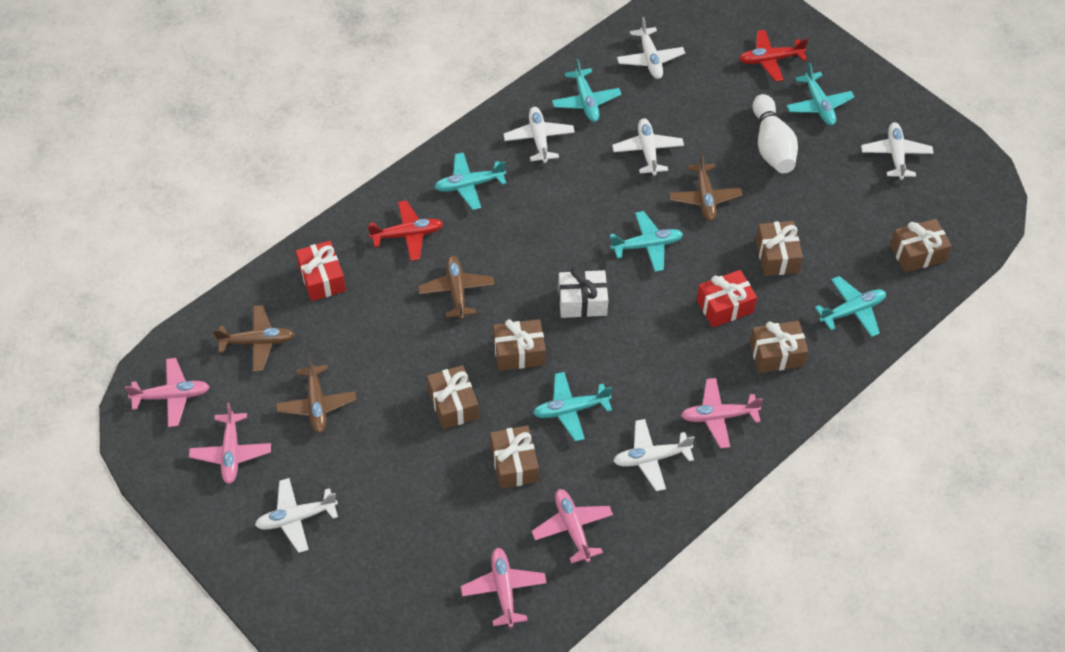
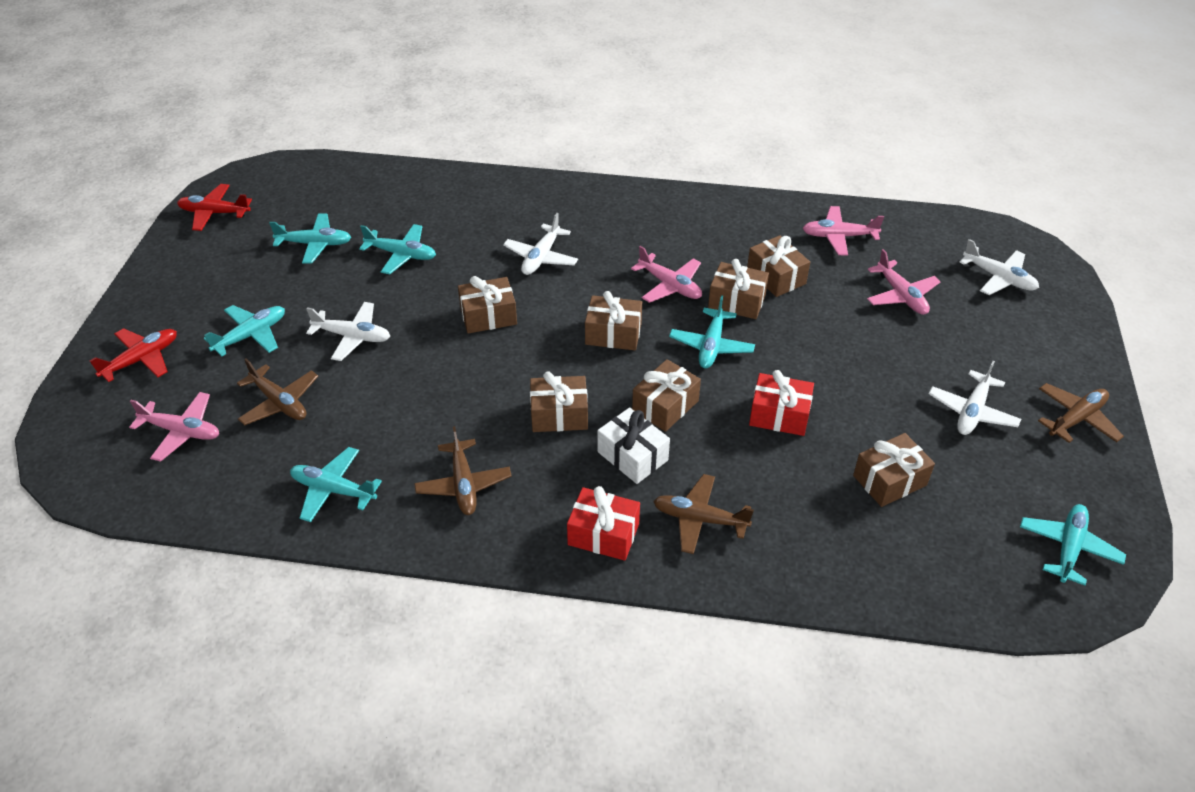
brown gift: 6 -> 7
pink plane: 5 -> 4
white bowling pin: 1 -> 0
white plane: 6 -> 4

